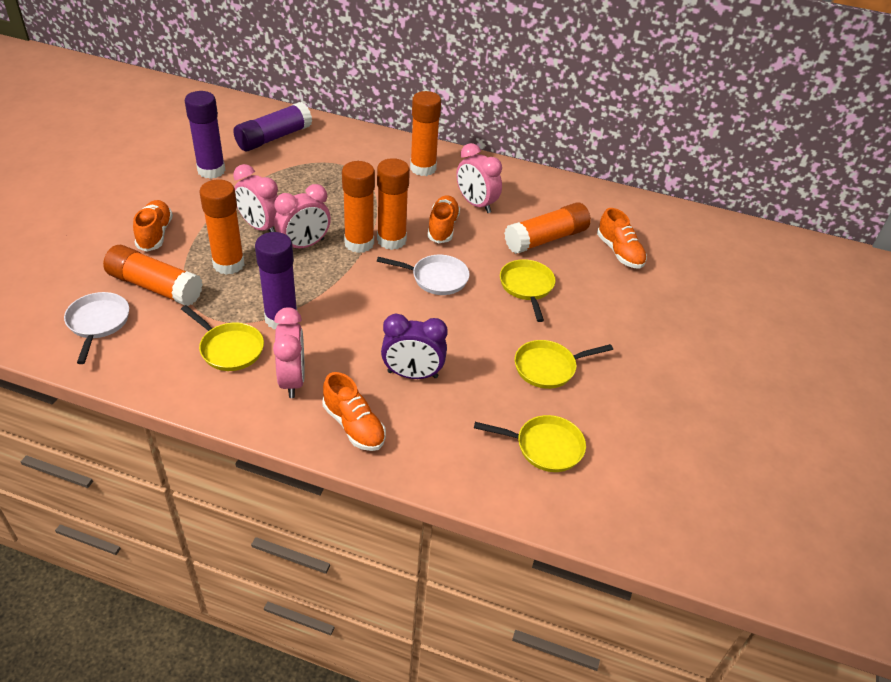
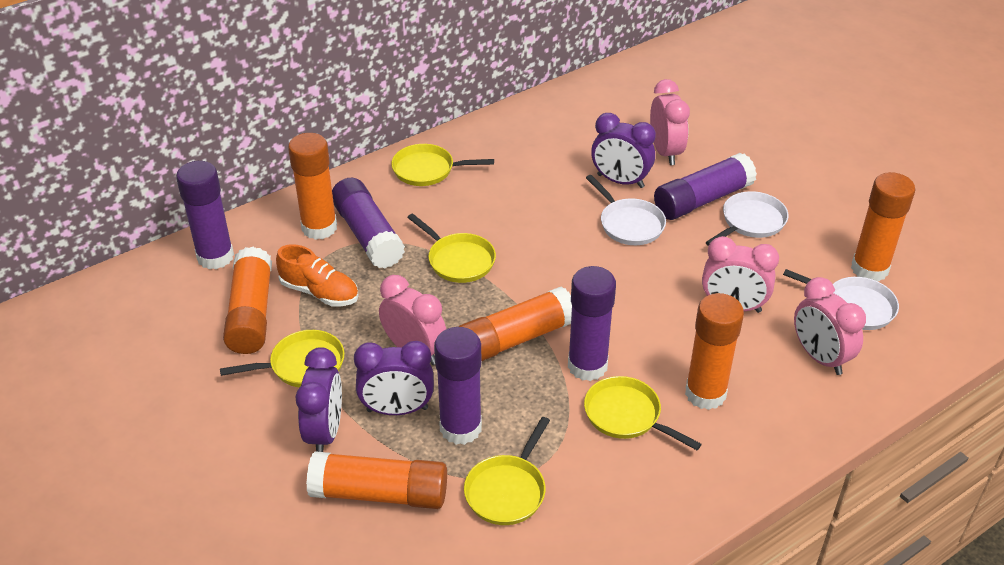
orange shoe: 4 -> 1
purple clock: 1 -> 3
purple glue stick: 3 -> 5
white pan: 2 -> 3
yellow pan: 4 -> 5

